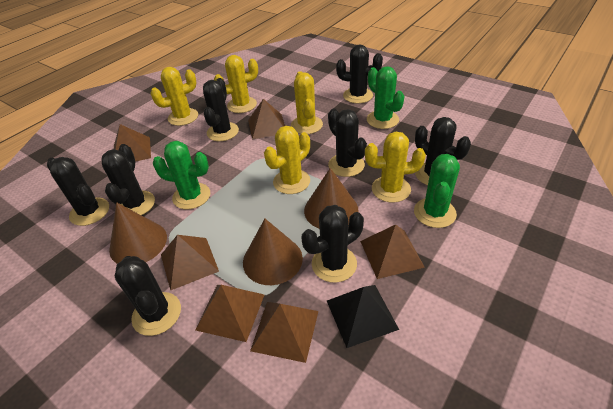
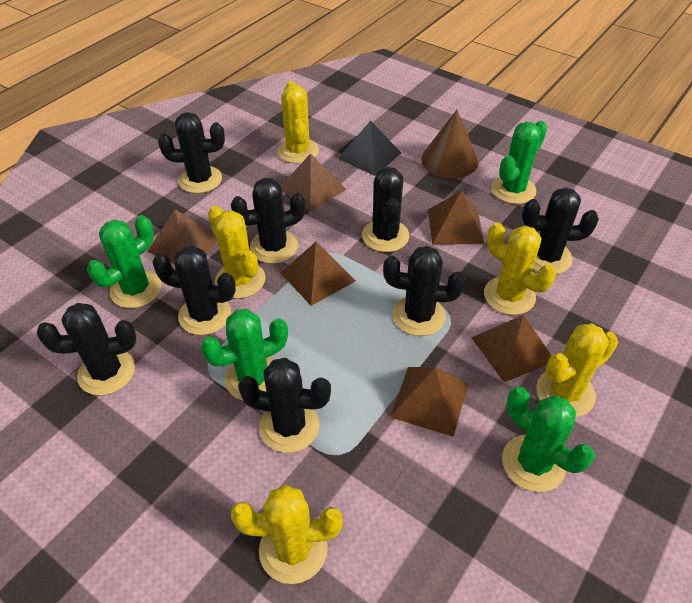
brown cone: 3 -> 1
green cactus: 3 -> 4

